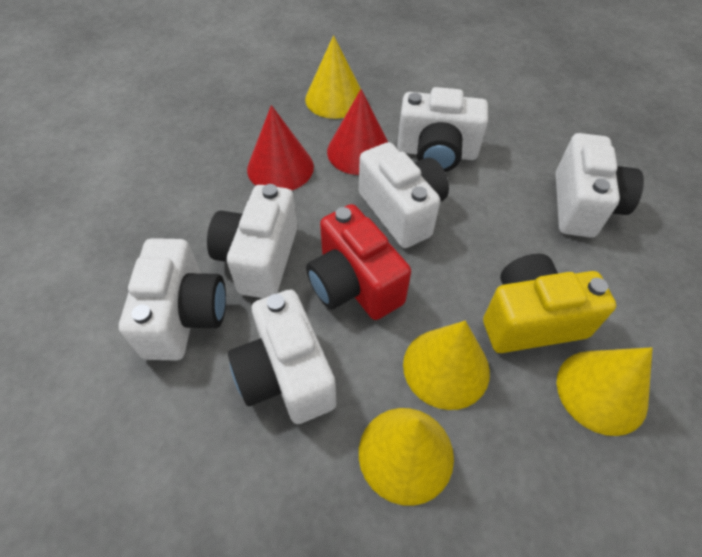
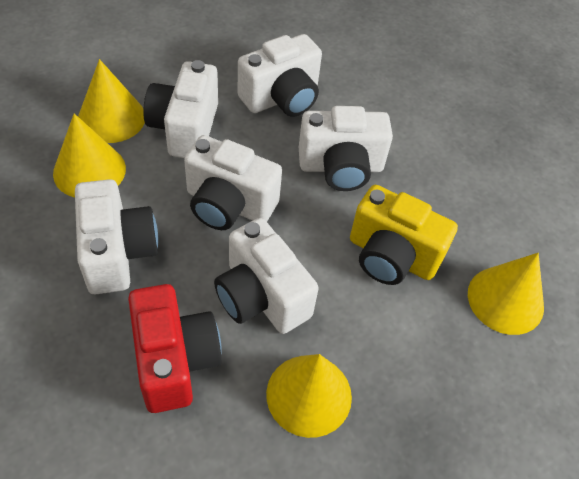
red cone: 2 -> 0

